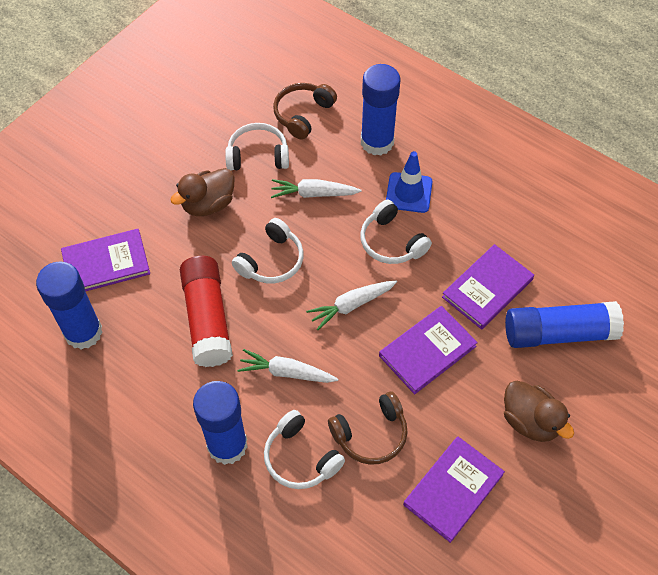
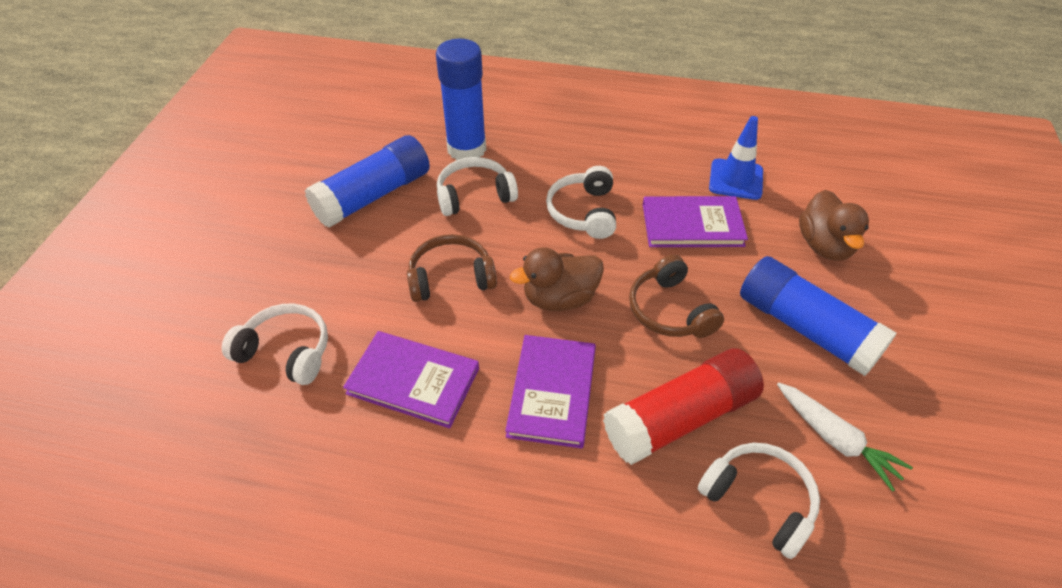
blue glue stick: 4 -> 3
purple book: 4 -> 3
white carrot: 3 -> 1

